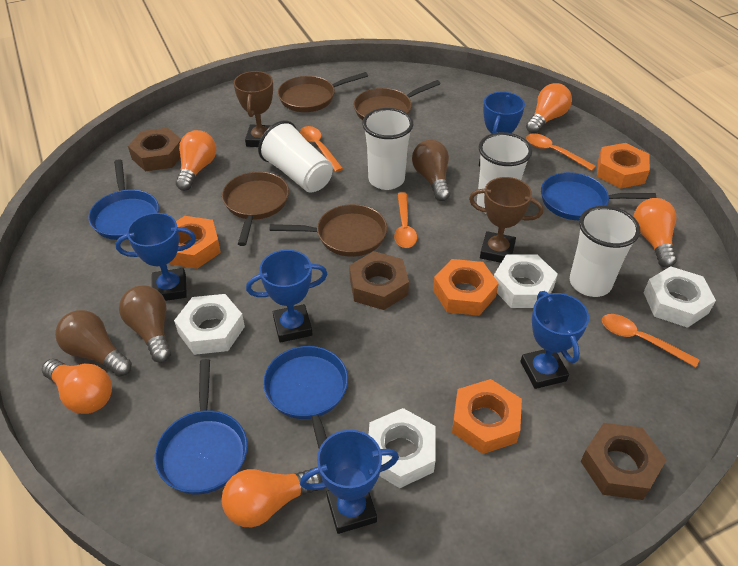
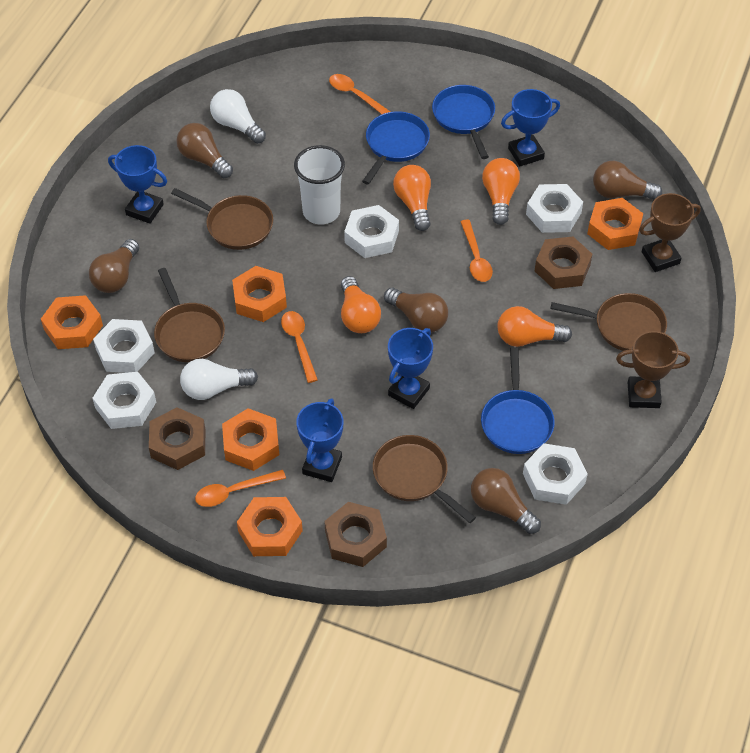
blue pan: 4 -> 3
blue trophy: 5 -> 4
brown light bulb: 3 -> 5
orange light bulb: 5 -> 4
orange nut: 4 -> 5
white cup: 4 -> 1
white light bulb: 0 -> 2
white nut: 4 -> 5

